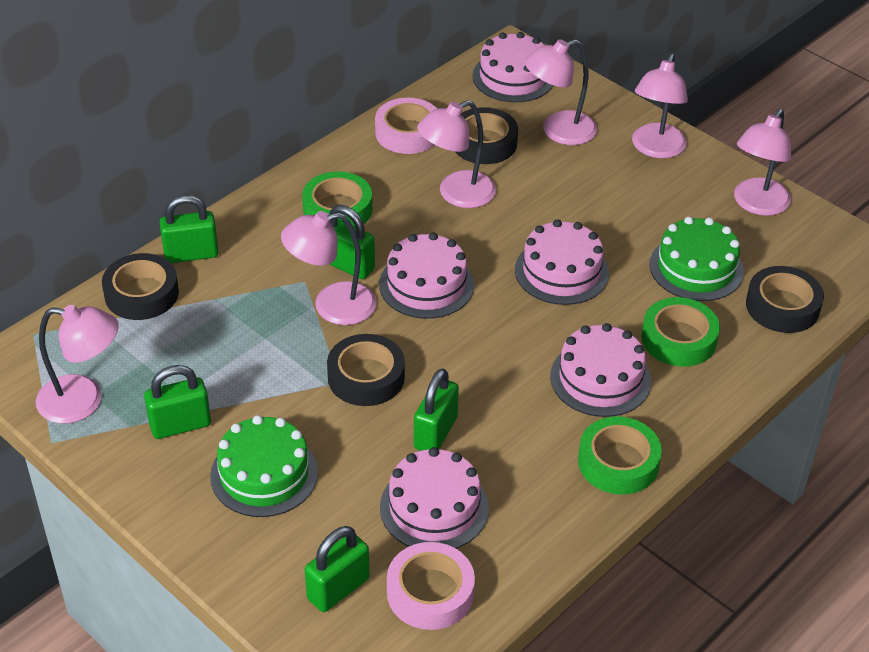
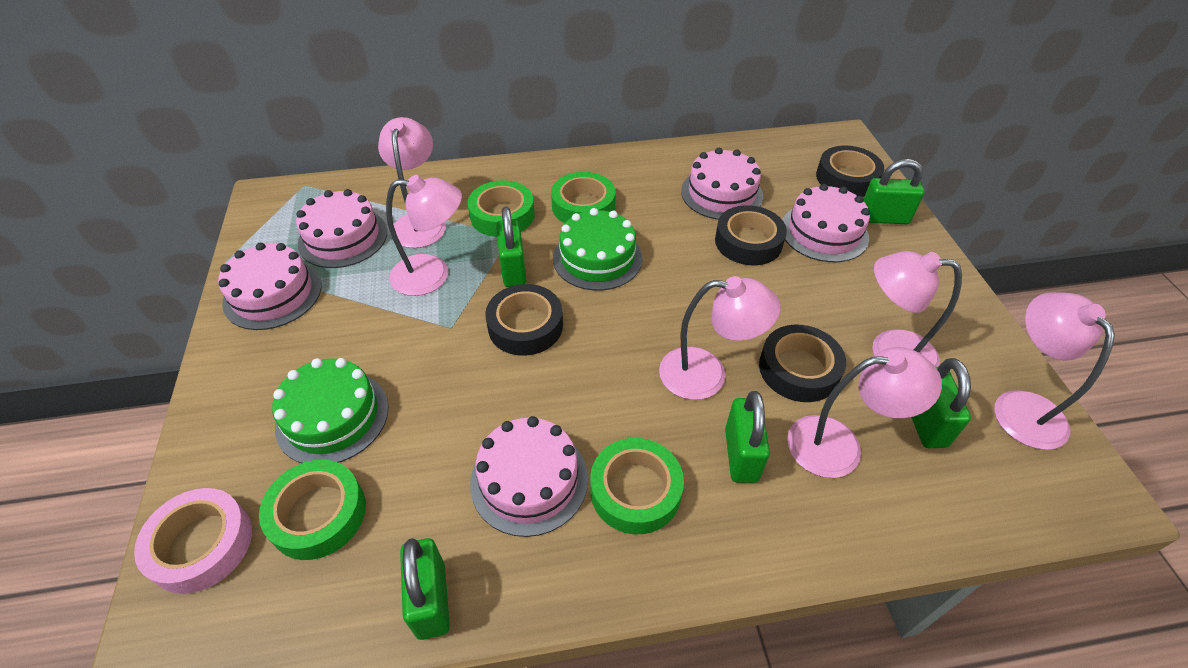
green tape: 3 -> 4
pink tape: 2 -> 1

